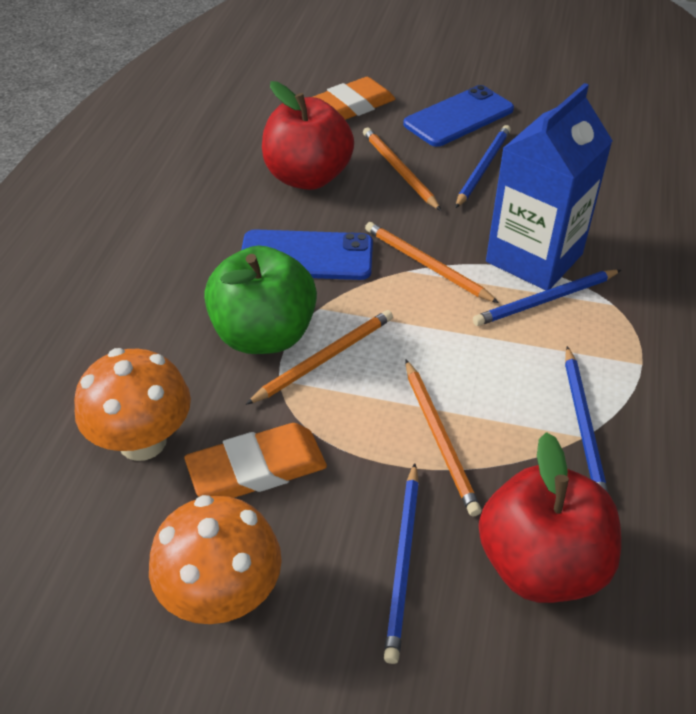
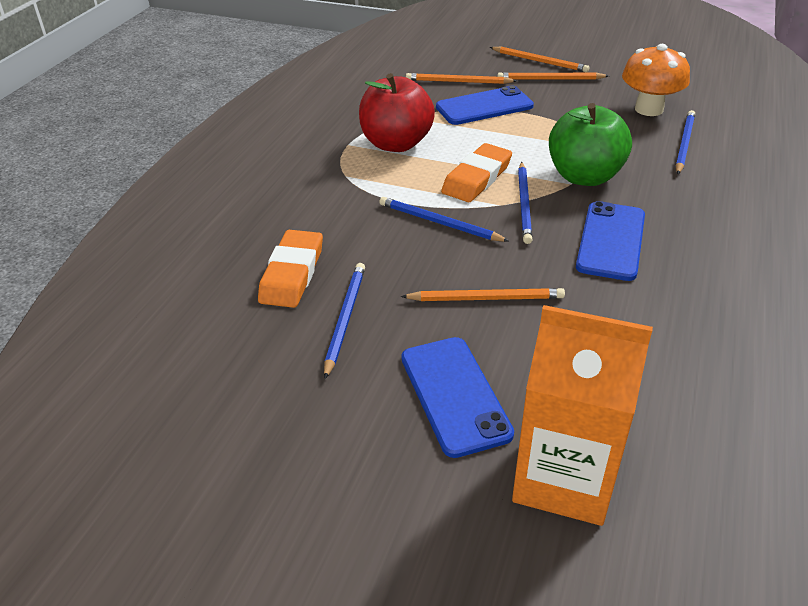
blue carton: 1 -> 0
blue phone: 2 -> 3
orange carton: 0 -> 1
orange mushroom: 2 -> 1
red apple: 2 -> 1

